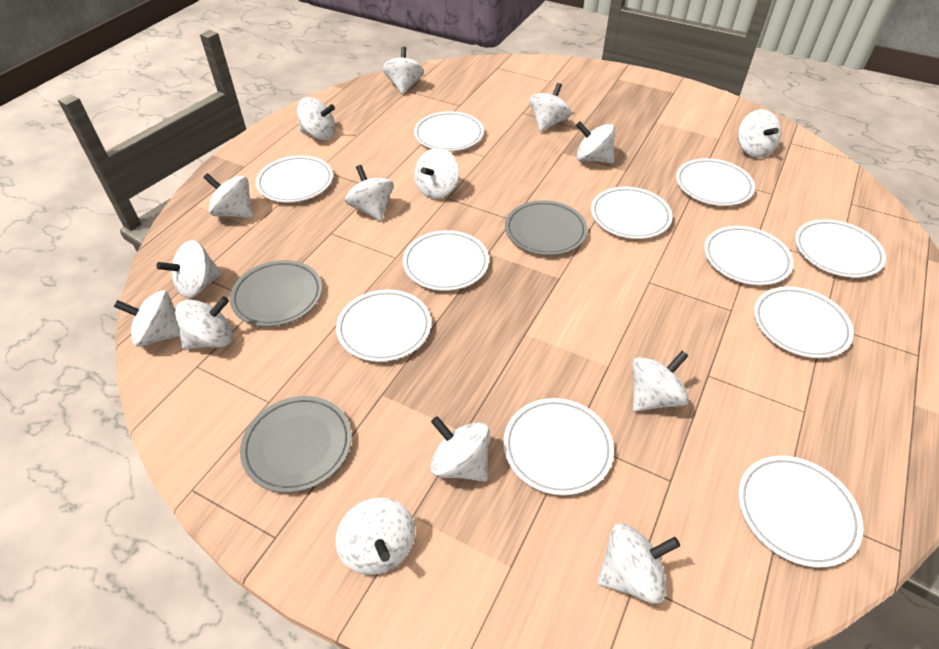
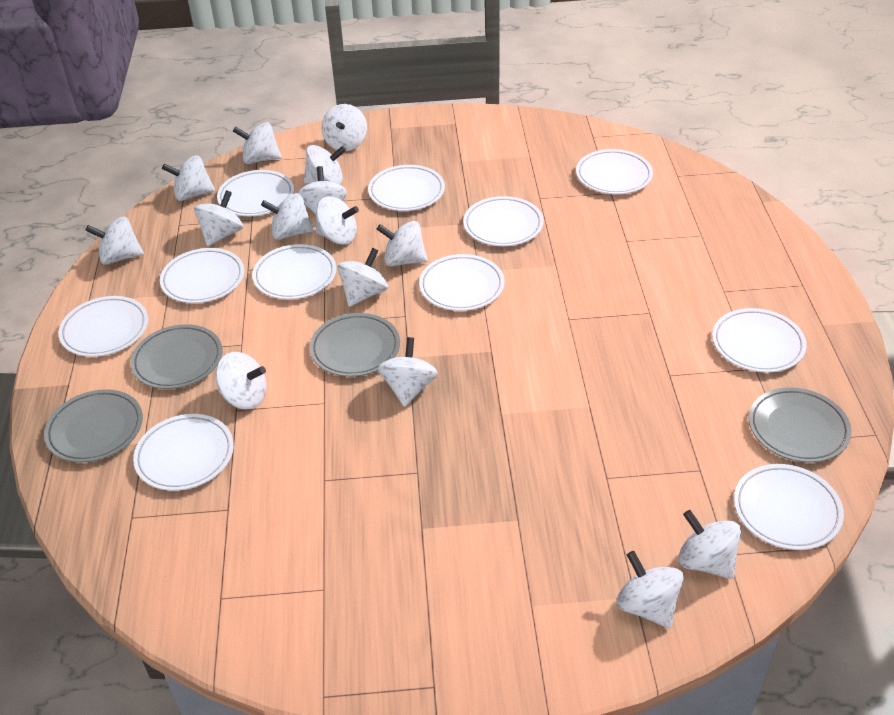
grey plate: 3 -> 4

